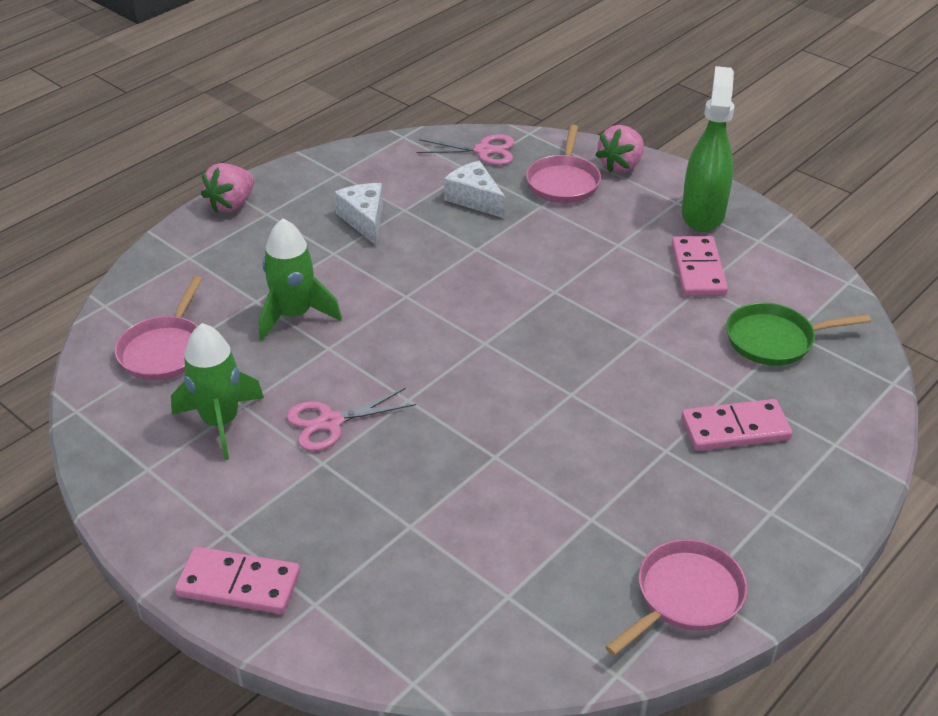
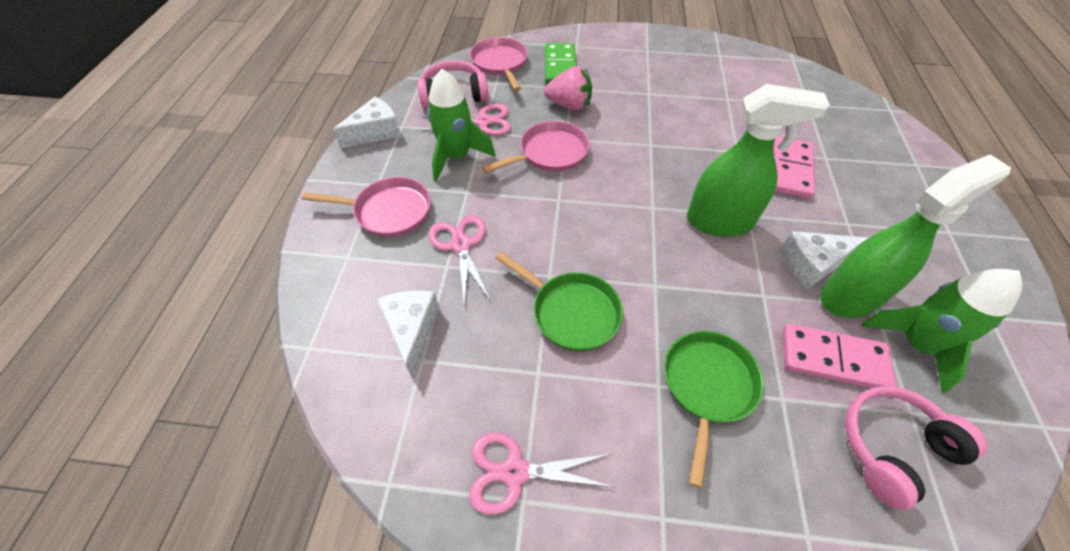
green domino: 0 -> 1
green pan: 1 -> 2
green spray bottle: 1 -> 2
pink domino: 3 -> 2
pink headphones: 0 -> 2
pink scissors: 2 -> 3
pink strawberry: 2 -> 1
white cheese: 2 -> 3

